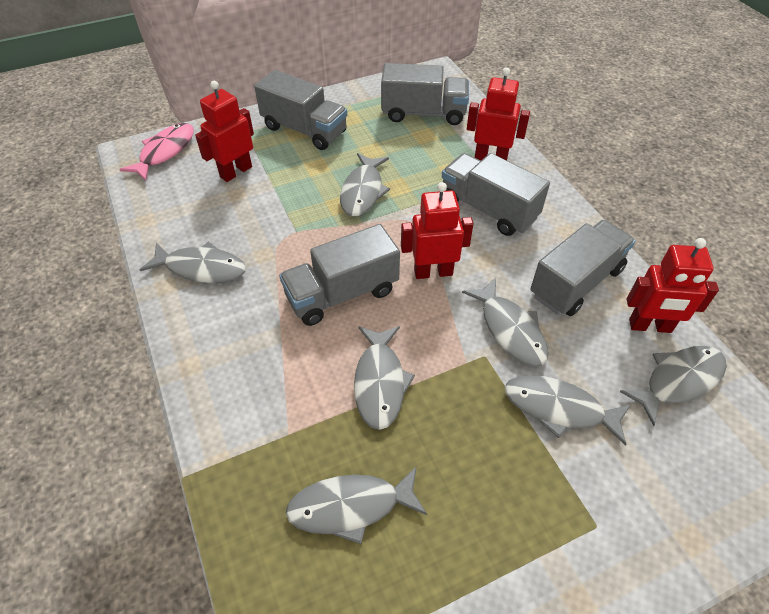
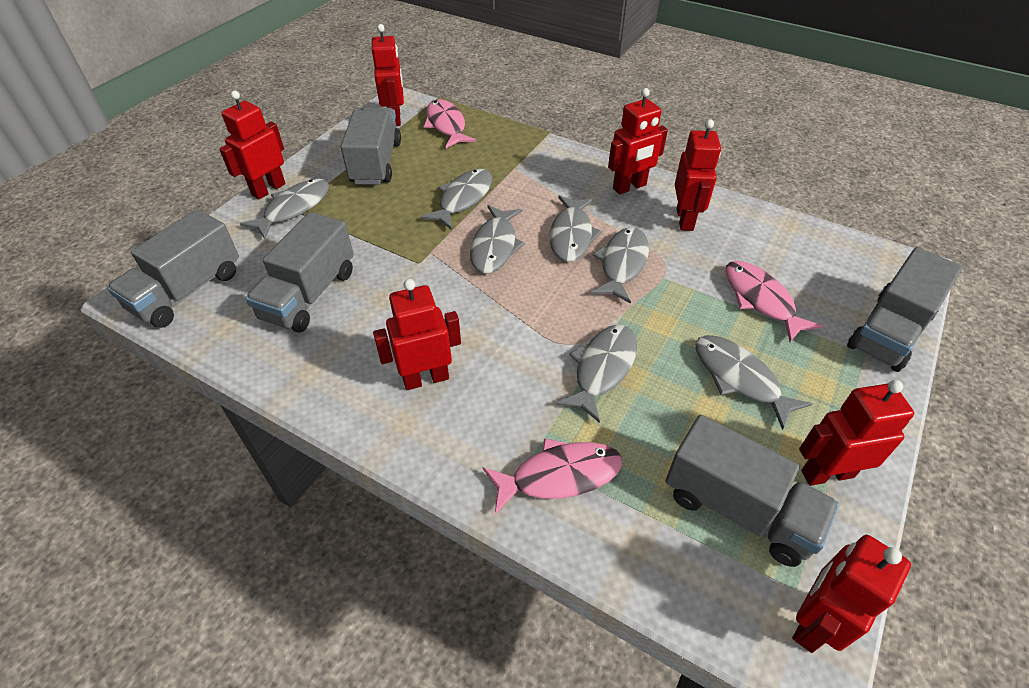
pink fish: 1 -> 3
red robot: 4 -> 7

